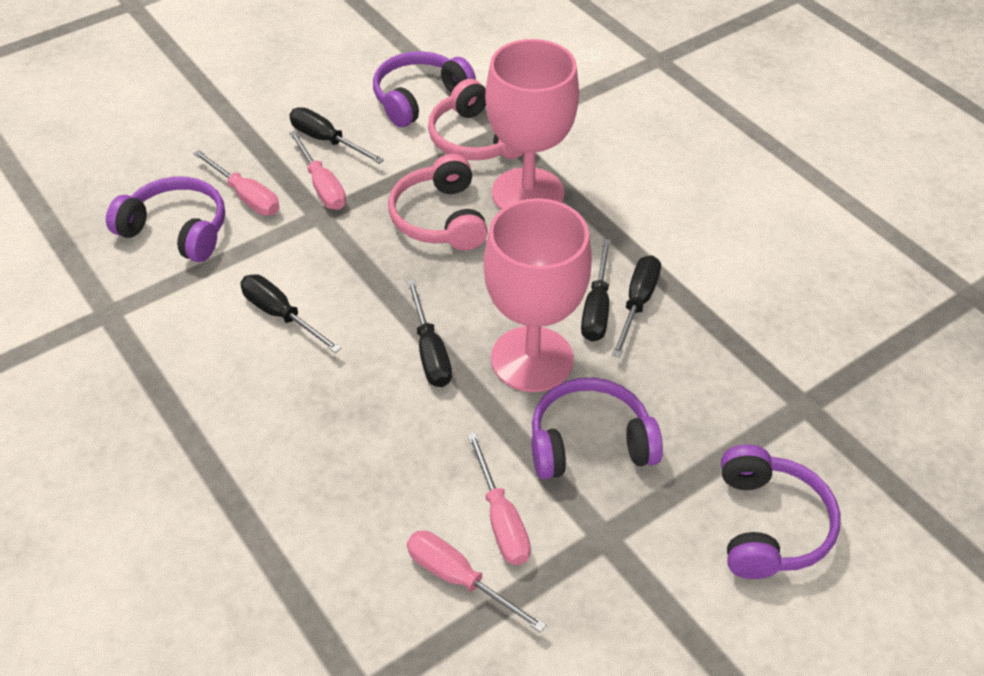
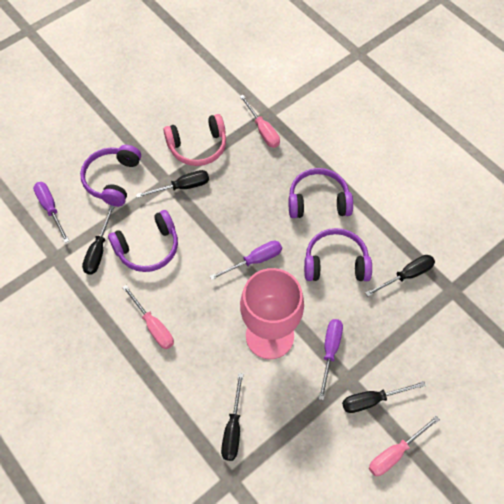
pink goblet: 2 -> 1
pink headphones: 2 -> 1
pink screwdriver: 4 -> 3
purple screwdriver: 0 -> 3

